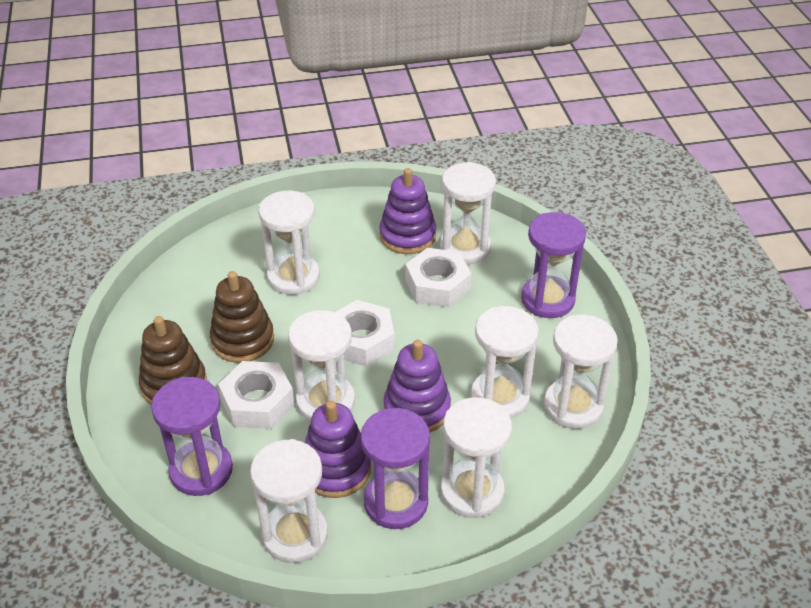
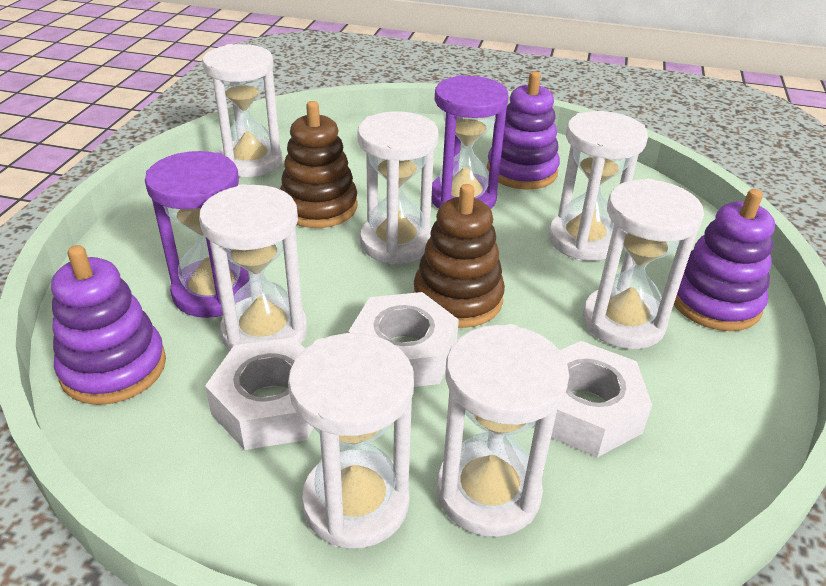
purple hourglass: 3 -> 2

